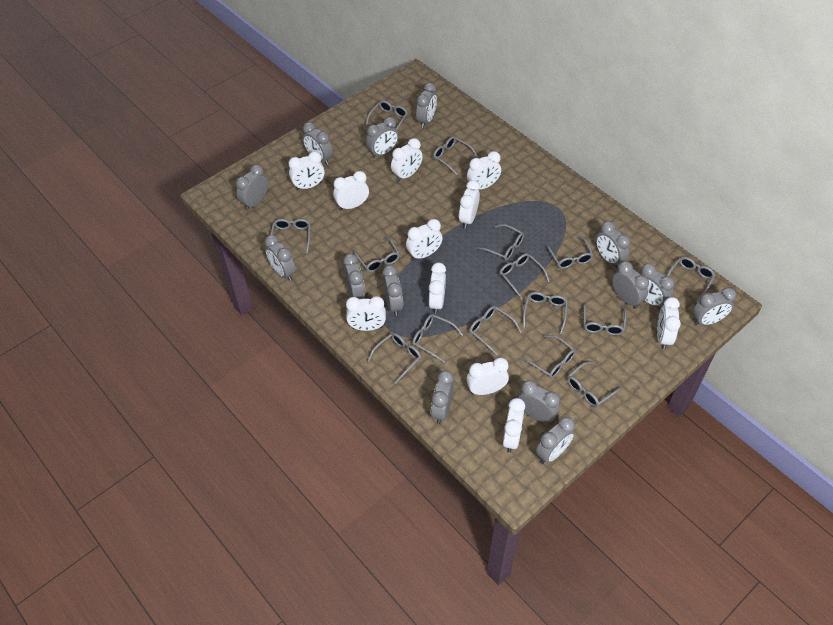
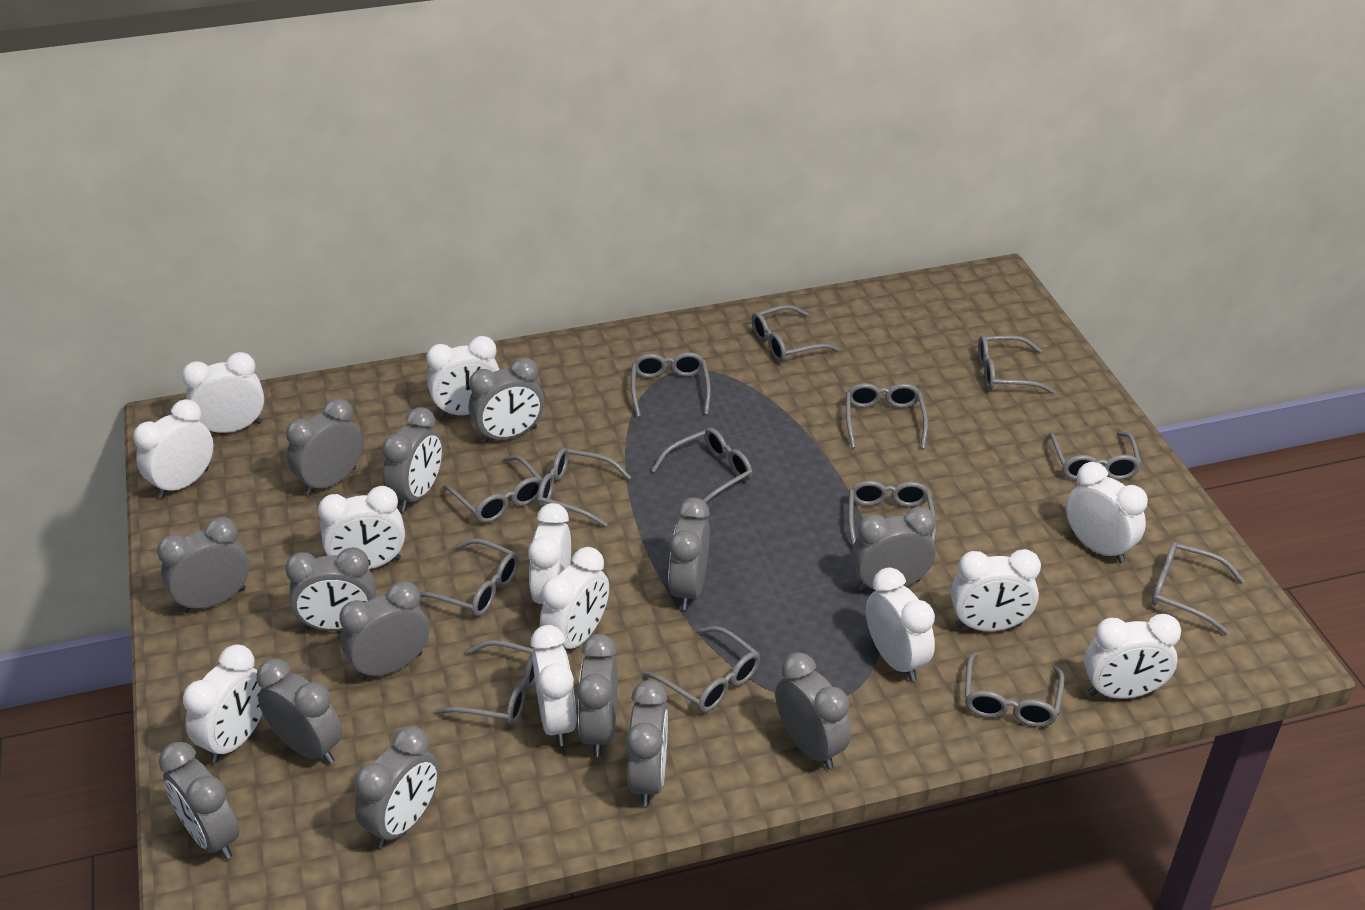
grey glasses: 15 -> 14
white clock: 11 -> 12

